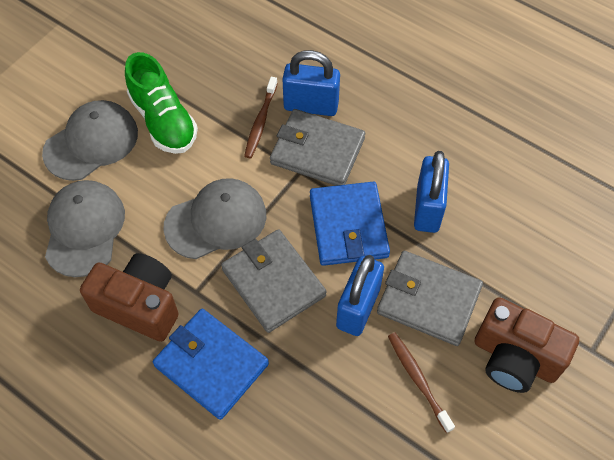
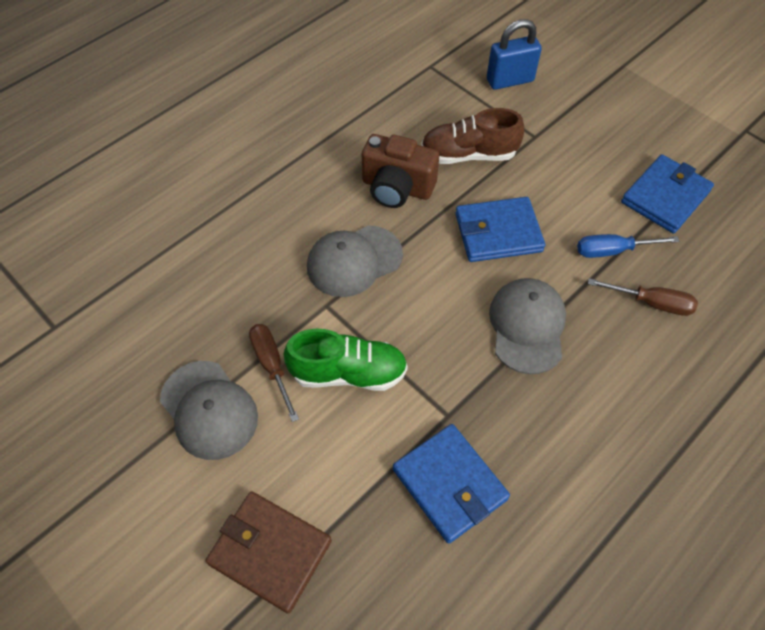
blue padlock: 3 -> 1
blue screwdriver: 0 -> 1
blue wallet: 2 -> 3
brown camera: 2 -> 1
brown screwdriver: 0 -> 2
brown shoe: 0 -> 1
brown toothbrush: 2 -> 0
brown wallet: 0 -> 1
grey wallet: 3 -> 0

